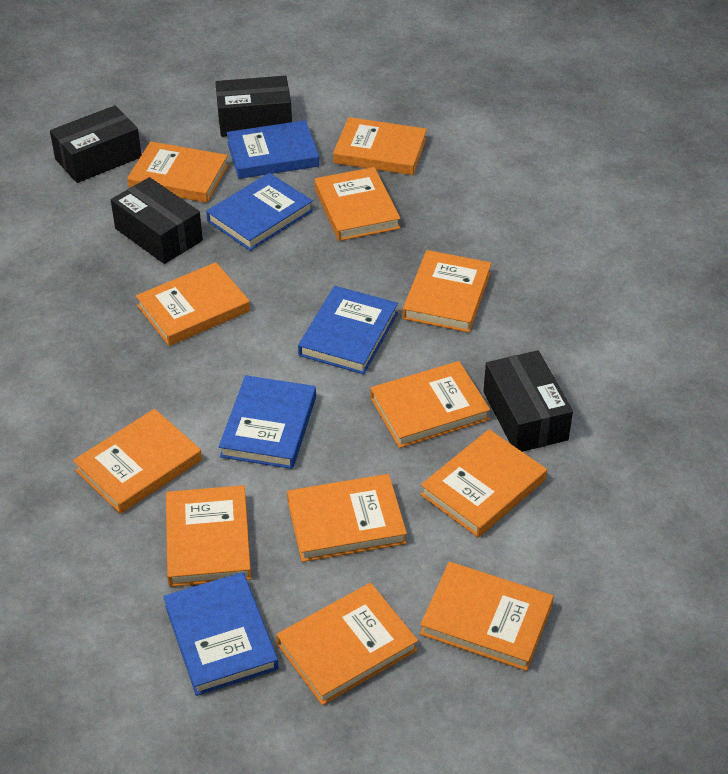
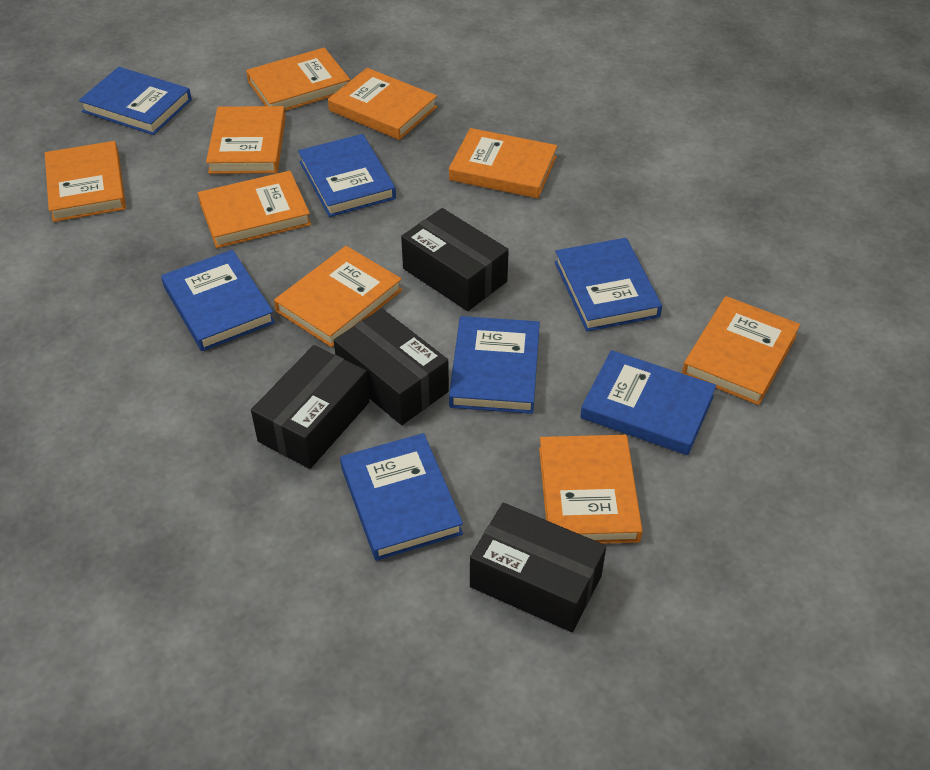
blue book: 5 -> 7
orange book: 12 -> 9

